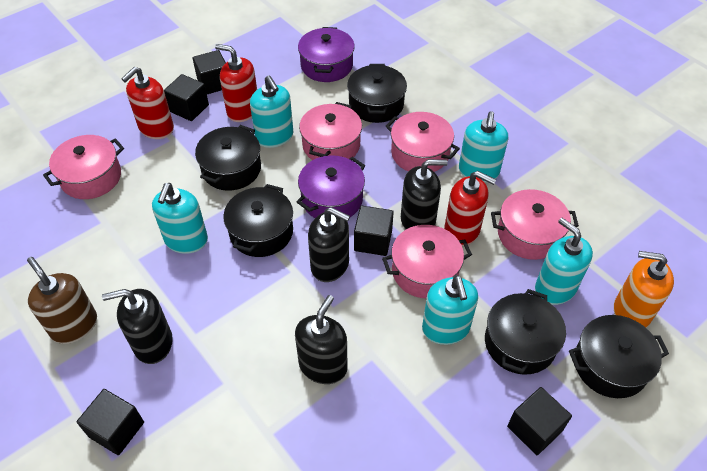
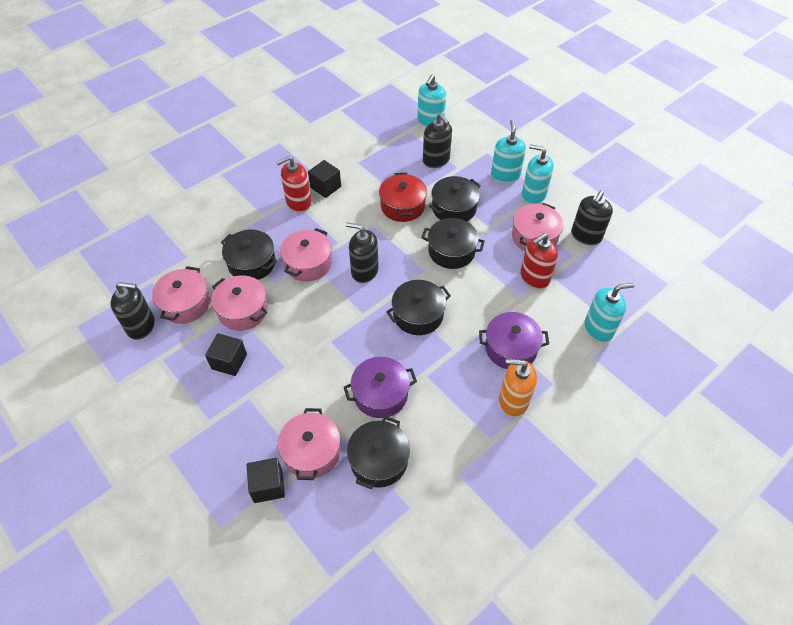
black cube: 5 -> 3
brown soap dispenser: 1 -> 0
red pot: 0 -> 1
red soap dispenser: 3 -> 2
turquoise soap dispenser: 5 -> 4

